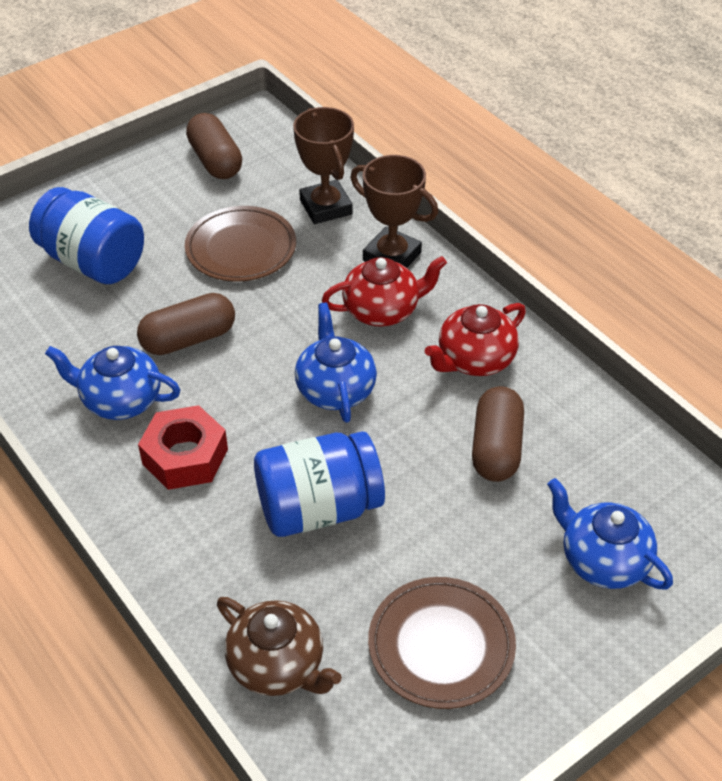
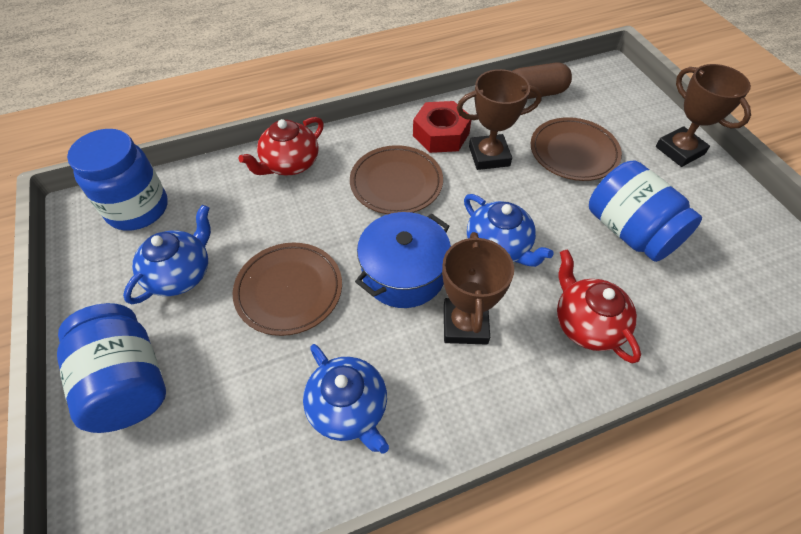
blue jar: 2 -> 3
blue pot: 0 -> 1
brown capsule: 3 -> 1
brown plate: 2 -> 3
brown teapot: 1 -> 0
brown trophy: 2 -> 3

